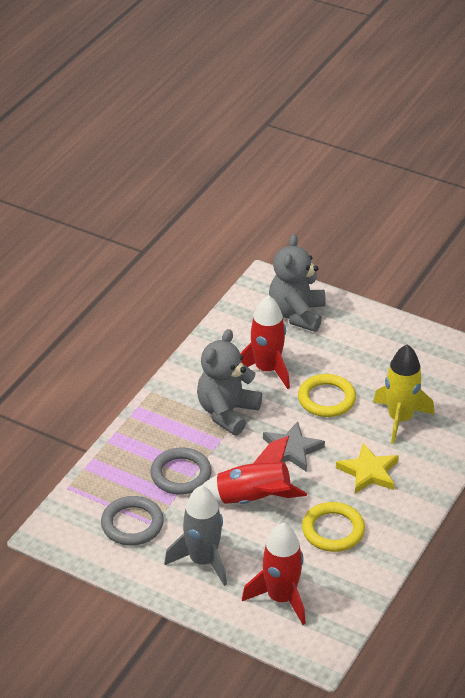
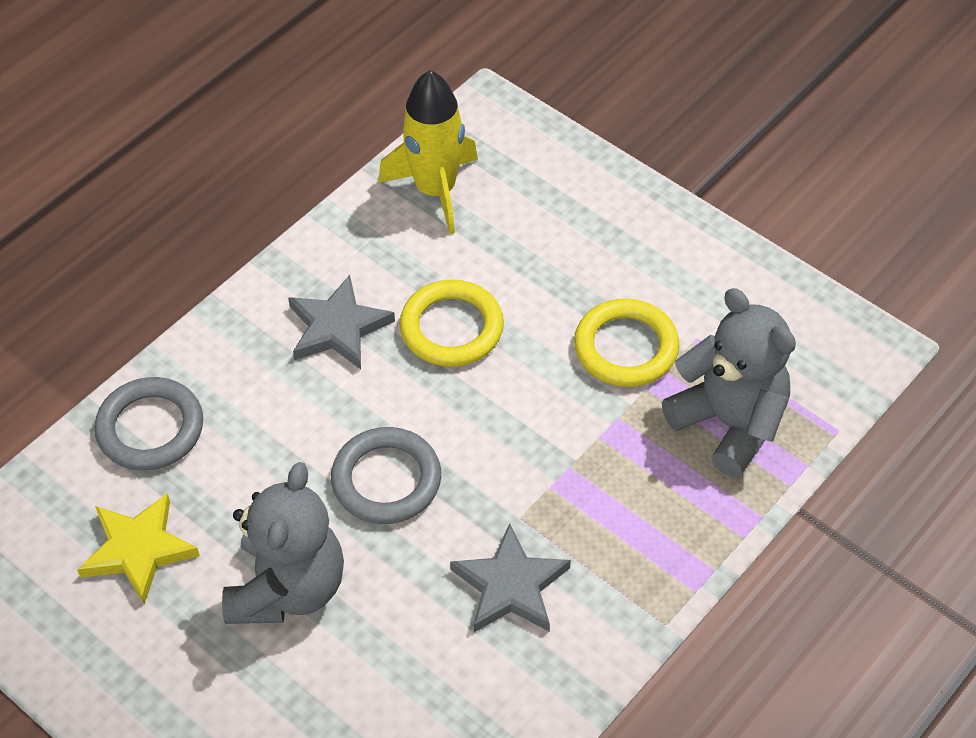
grey rocket: 1 -> 0
grey star: 1 -> 2
red rocket: 3 -> 0

